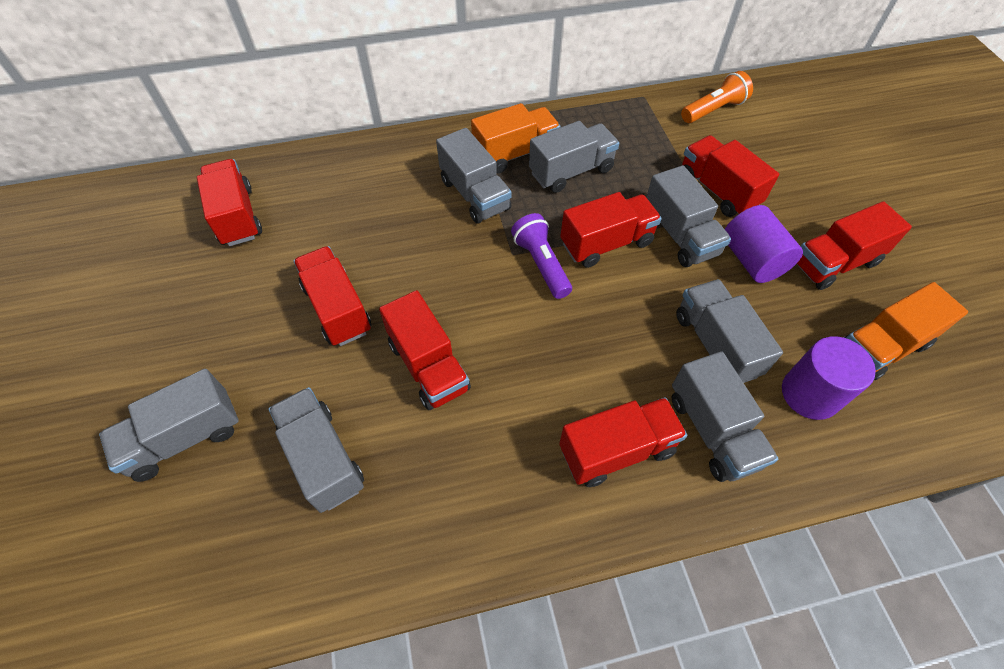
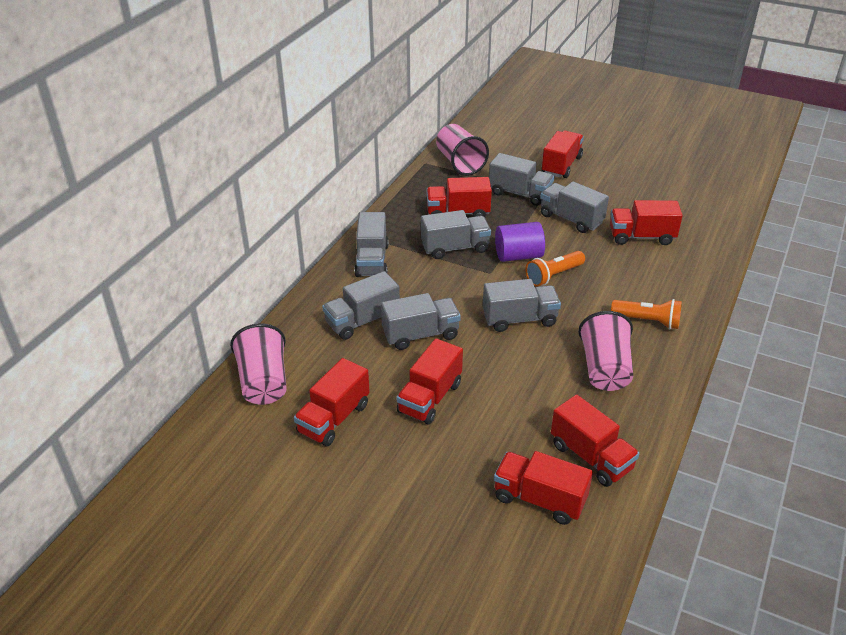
orange flashlight: 1 -> 2
orange truck: 2 -> 0
pink cup: 0 -> 3
purple cylinder: 2 -> 1
purple flashlight: 1 -> 0

